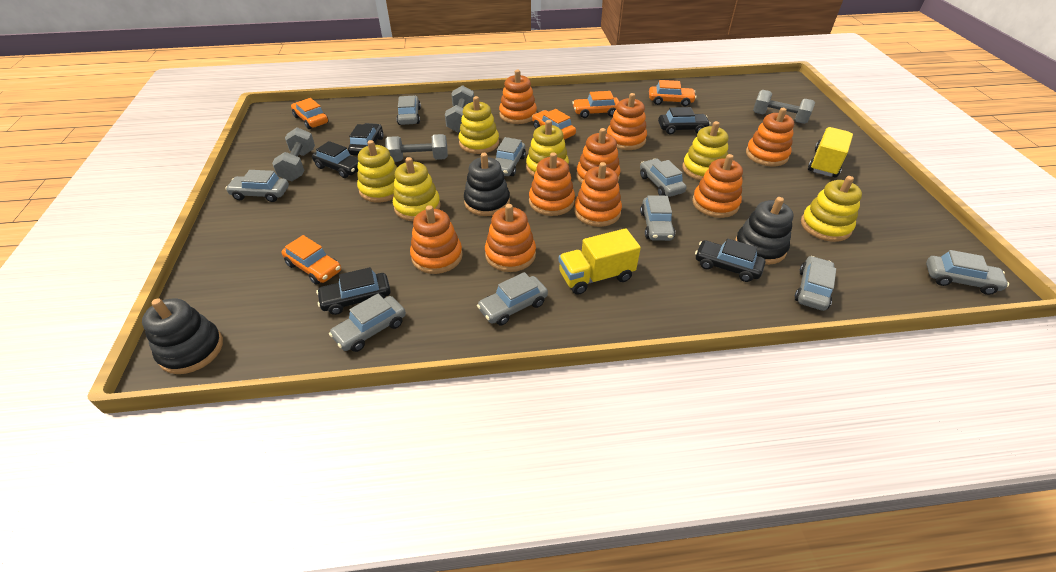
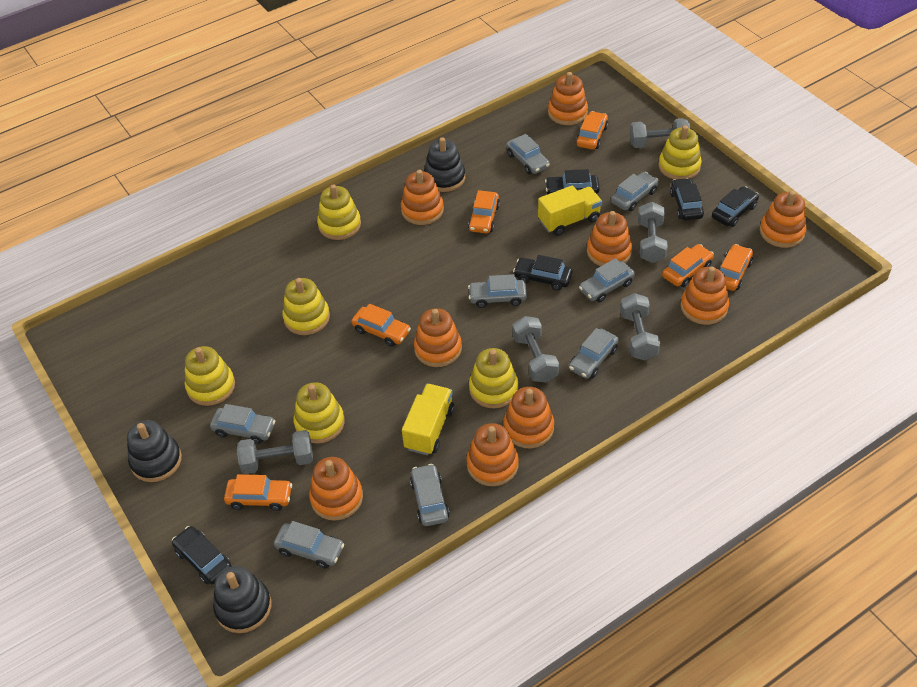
grey car: 9 -> 8
grey dumbbell: 4 -> 5
orange car: 5 -> 6

